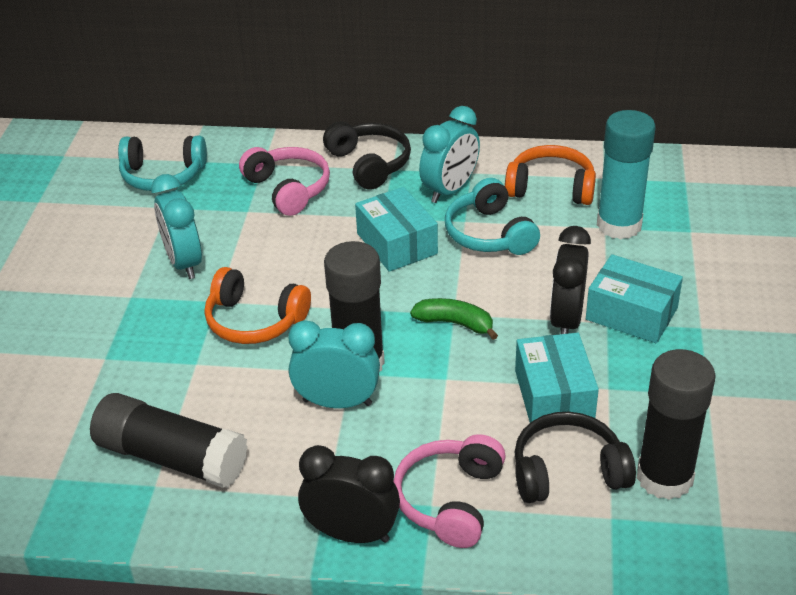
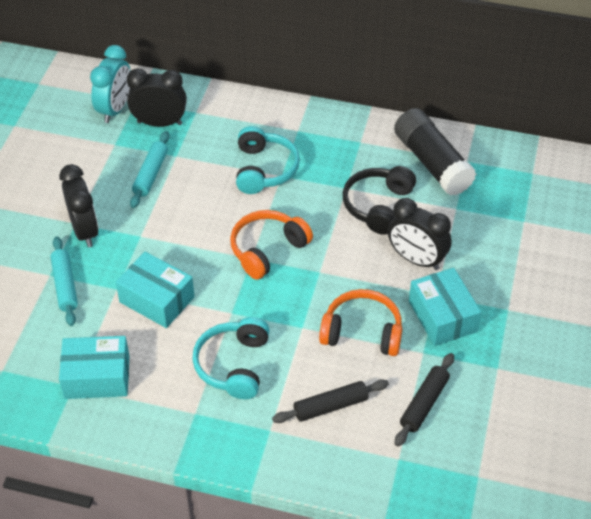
black clock: 2 -> 3
black glue stick: 3 -> 1
black headphones: 2 -> 1
black rolling pin: 0 -> 2
green banana: 1 -> 0
pink headphones: 2 -> 0
turquoise clock: 3 -> 1
turquoise glue stick: 1 -> 0
turquoise rolling pin: 0 -> 2

